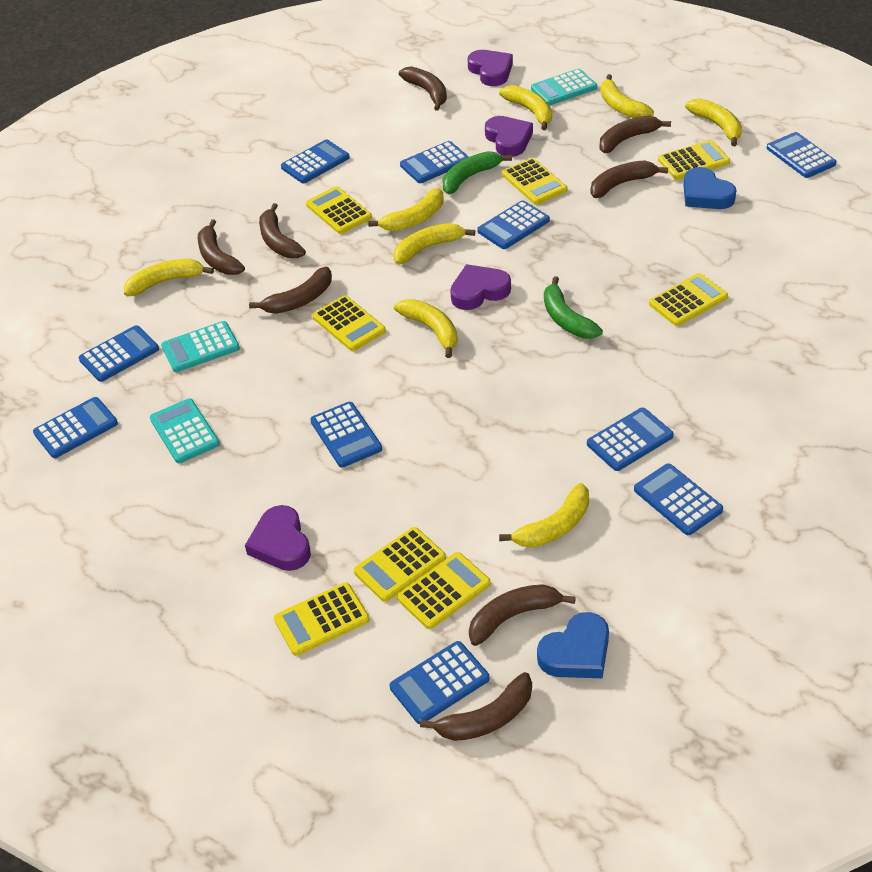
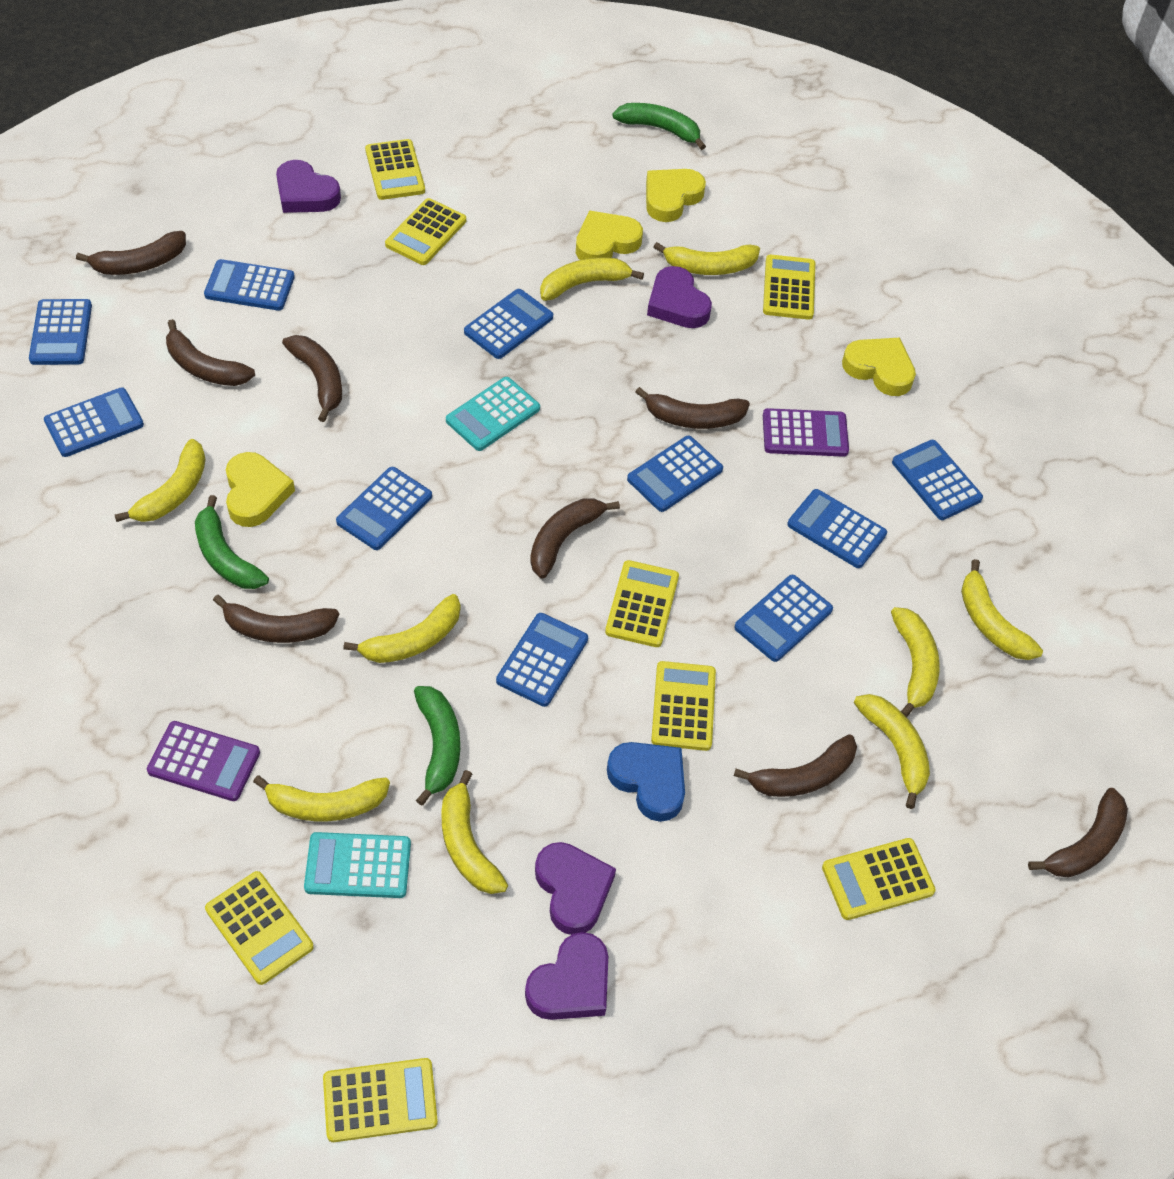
blue heart: 2 -> 1
green banana: 2 -> 3
purple calculator: 0 -> 2
turquoise calculator: 3 -> 2
yellow banana: 8 -> 9
yellow heart: 0 -> 4

